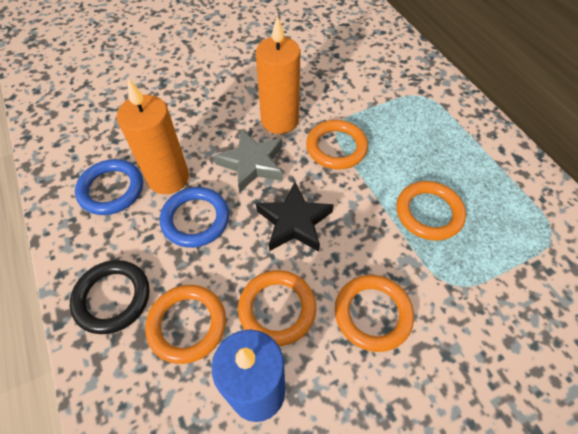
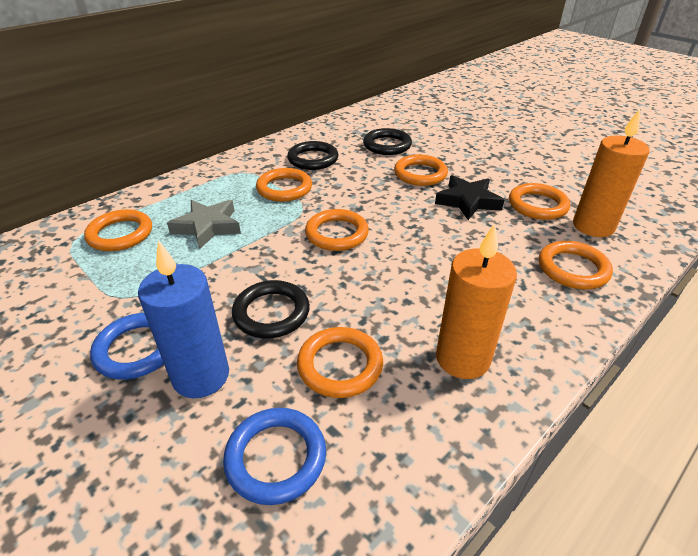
black ring: 1 -> 3
orange ring: 5 -> 7

